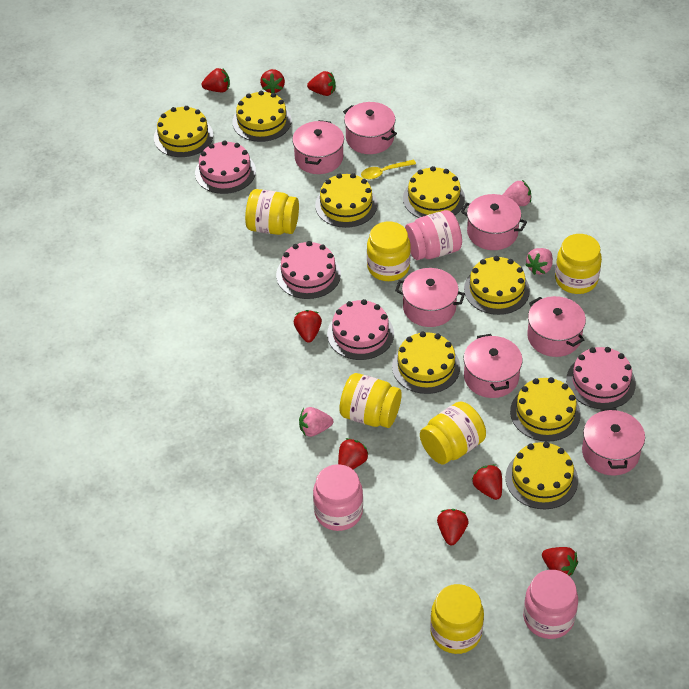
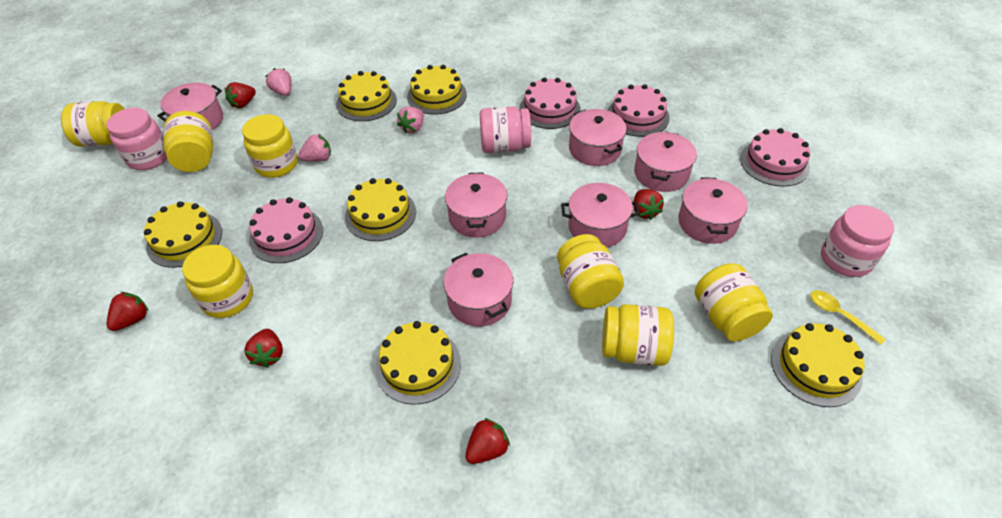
red strawberry: 8 -> 5
yellow cake: 8 -> 6
yellow jar: 6 -> 7

